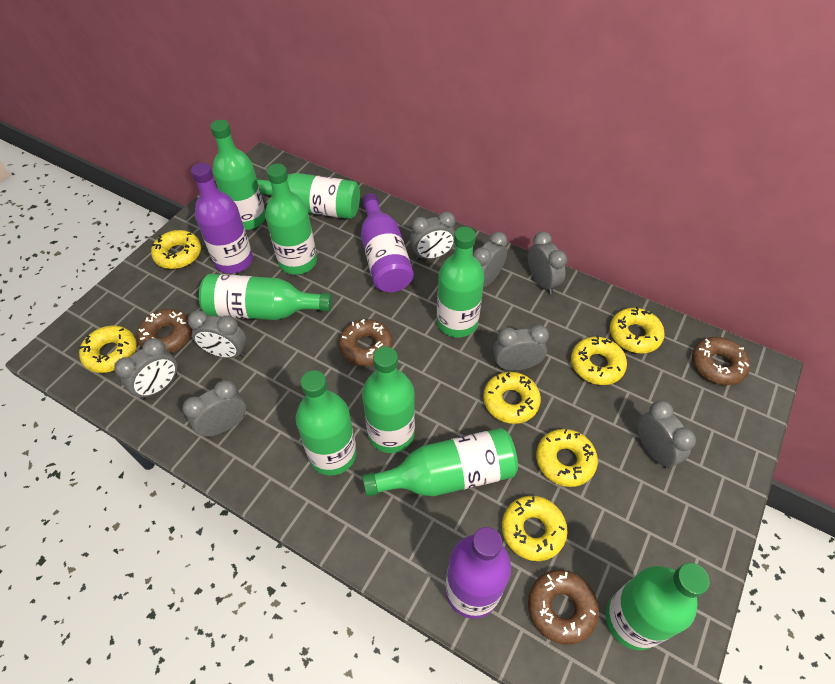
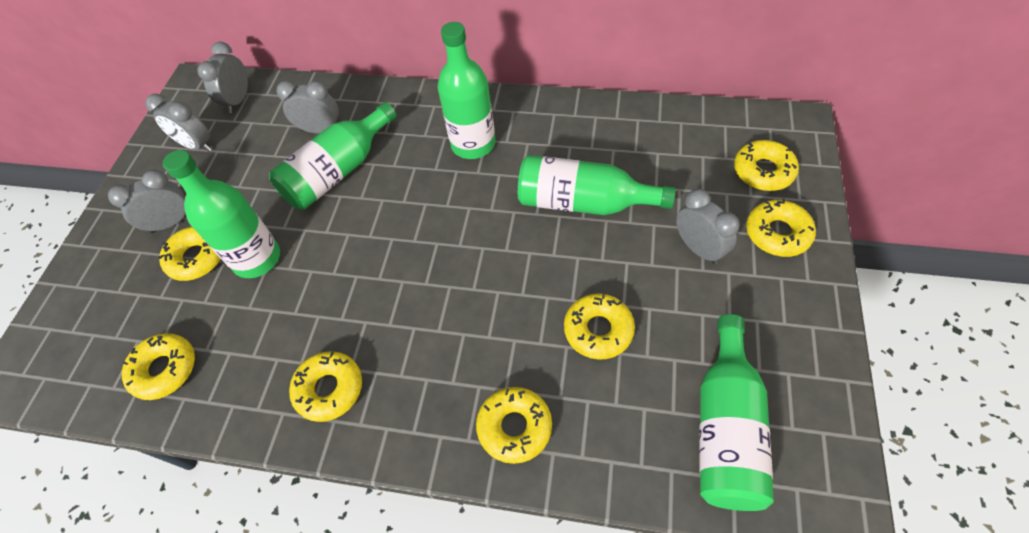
brown donut: 4 -> 0
green bottle: 9 -> 5
grey clock: 8 -> 5
purple bottle: 3 -> 0

